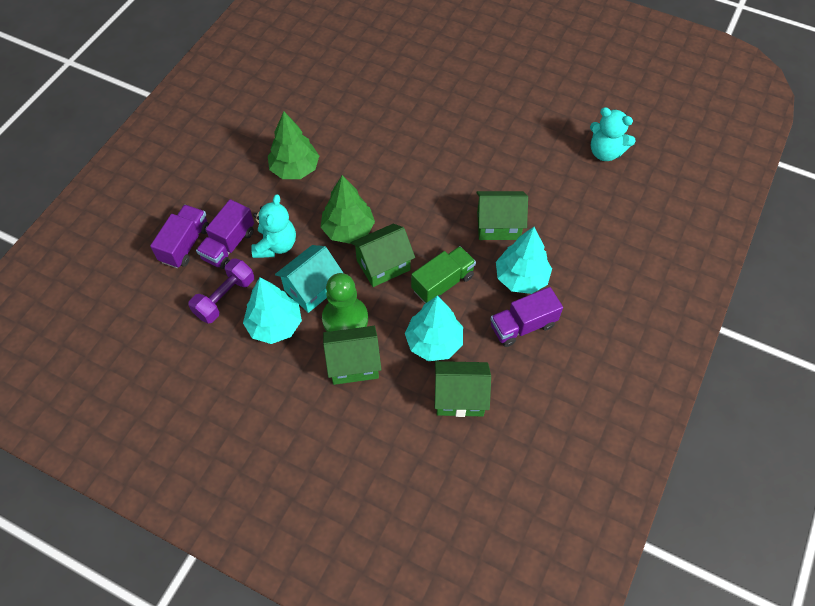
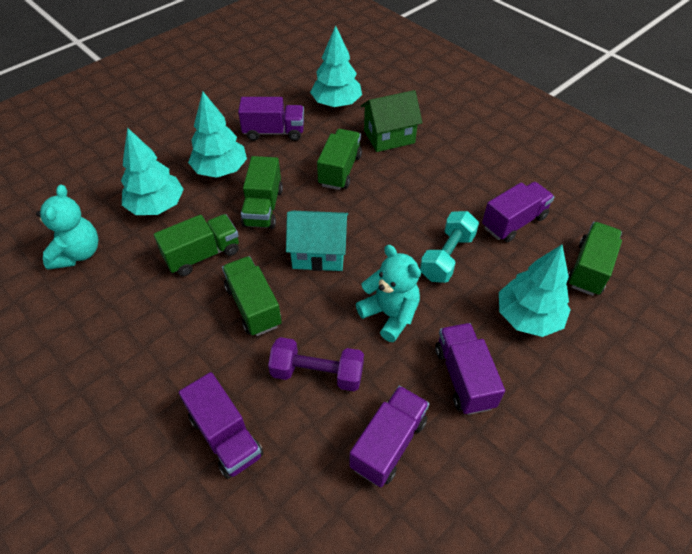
green house: 4 -> 1
green pawn: 1 -> 0
green tree: 2 -> 0
green truck: 1 -> 5
purple truck: 3 -> 5
turquoise dumbbell: 0 -> 1
turquoise tree: 3 -> 4

